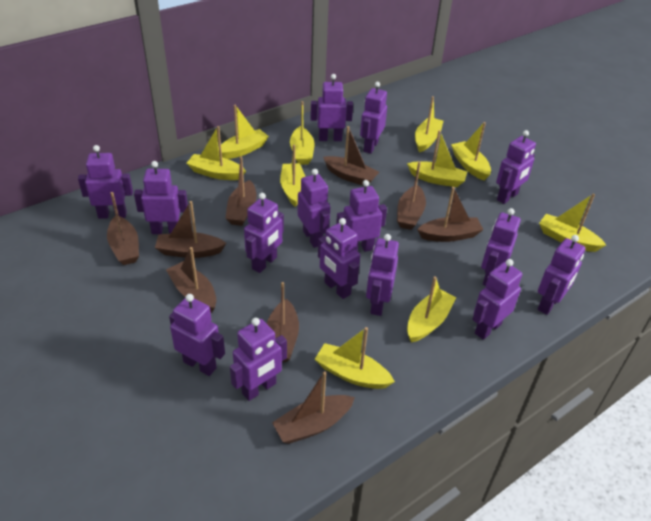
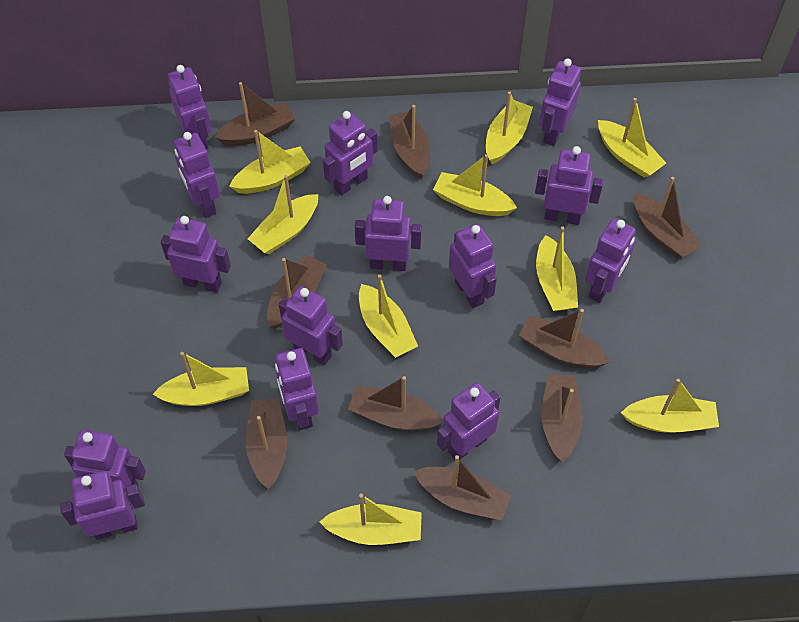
purple robot: 15 -> 14

